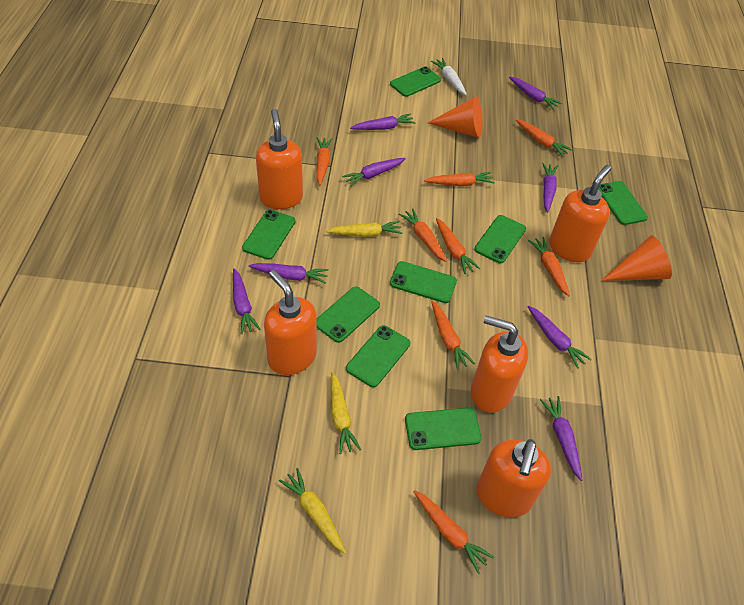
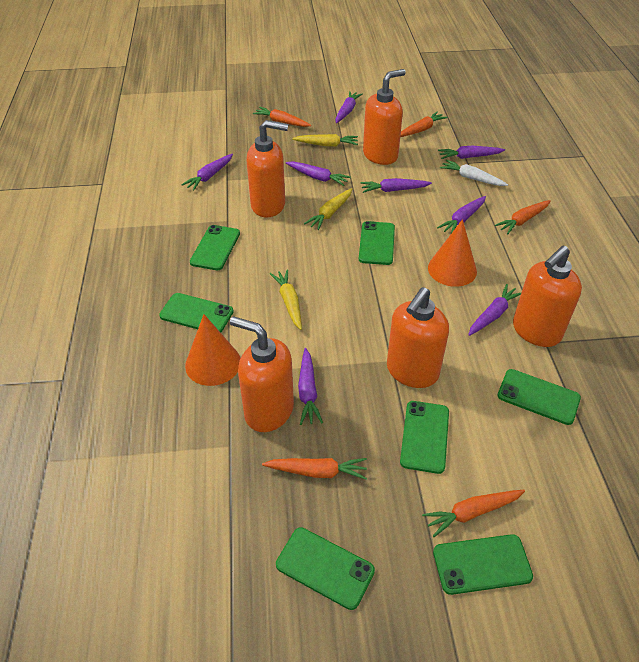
green phone: 8 -> 7
orange carrot: 8 -> 5

